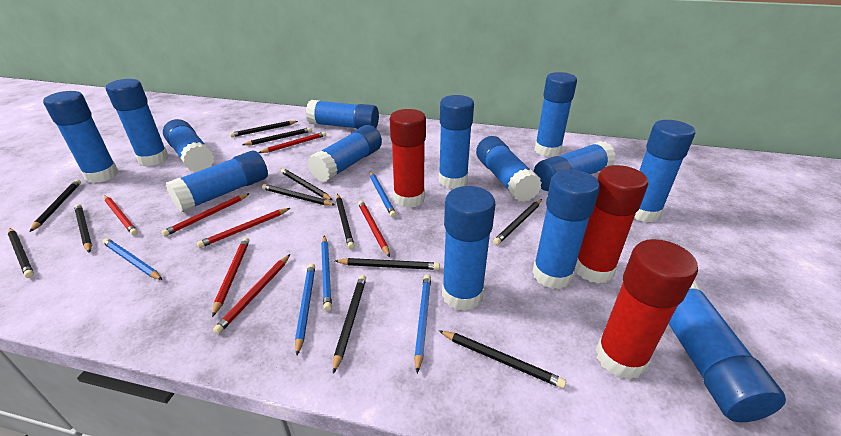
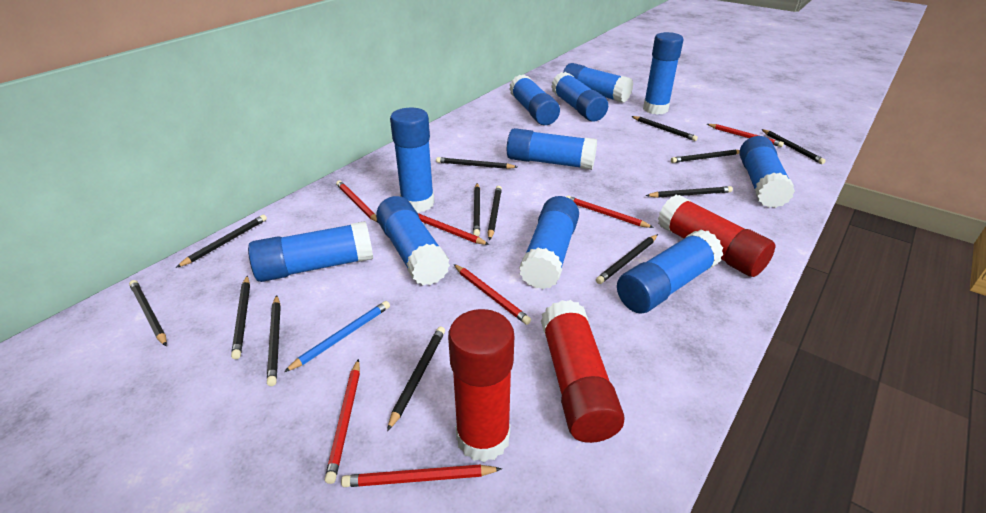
black pencil: 12 -> 13
blue glue stick: 14 -> 11
blue pencil: 5 -> 1

